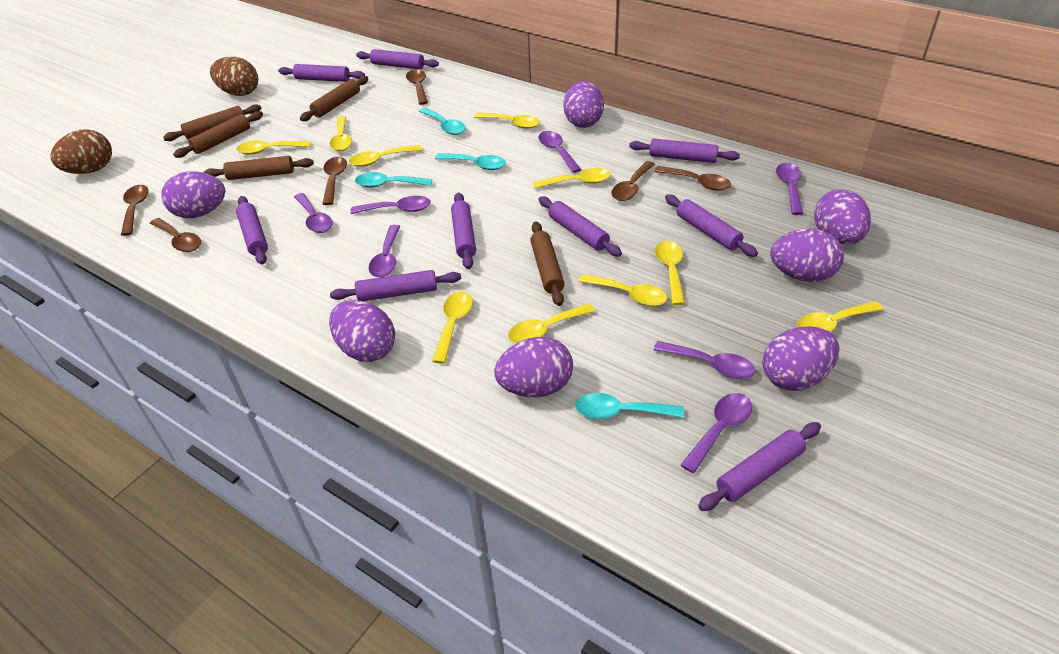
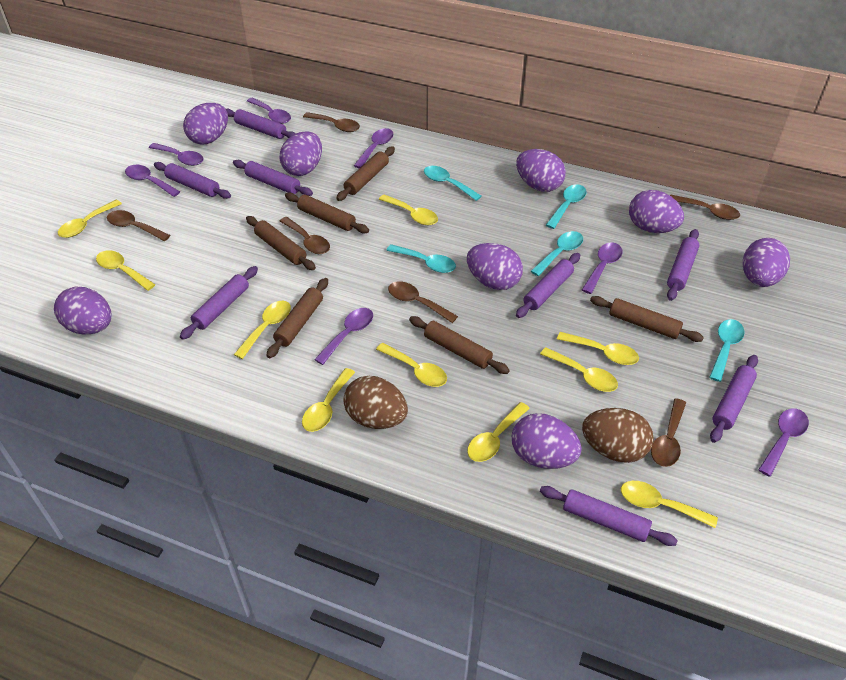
brown rolling pin: 5 -> 6
purple egg: 7 -> 8
purple rolling pin: 9 -> 8
turquoise spoon: 4 -> 5

